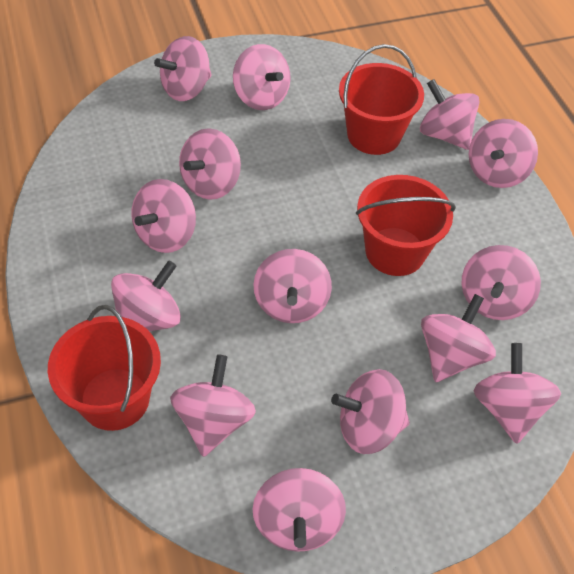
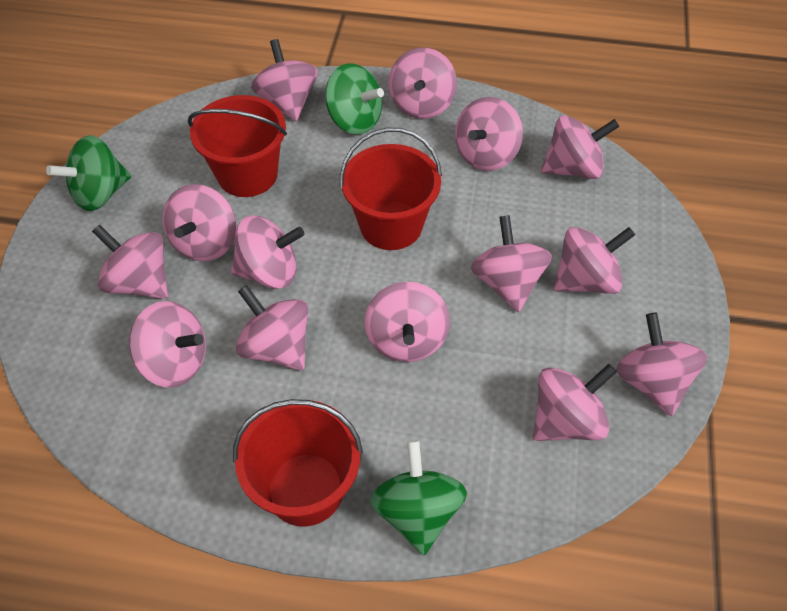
green spinning top: 0 -> 3

